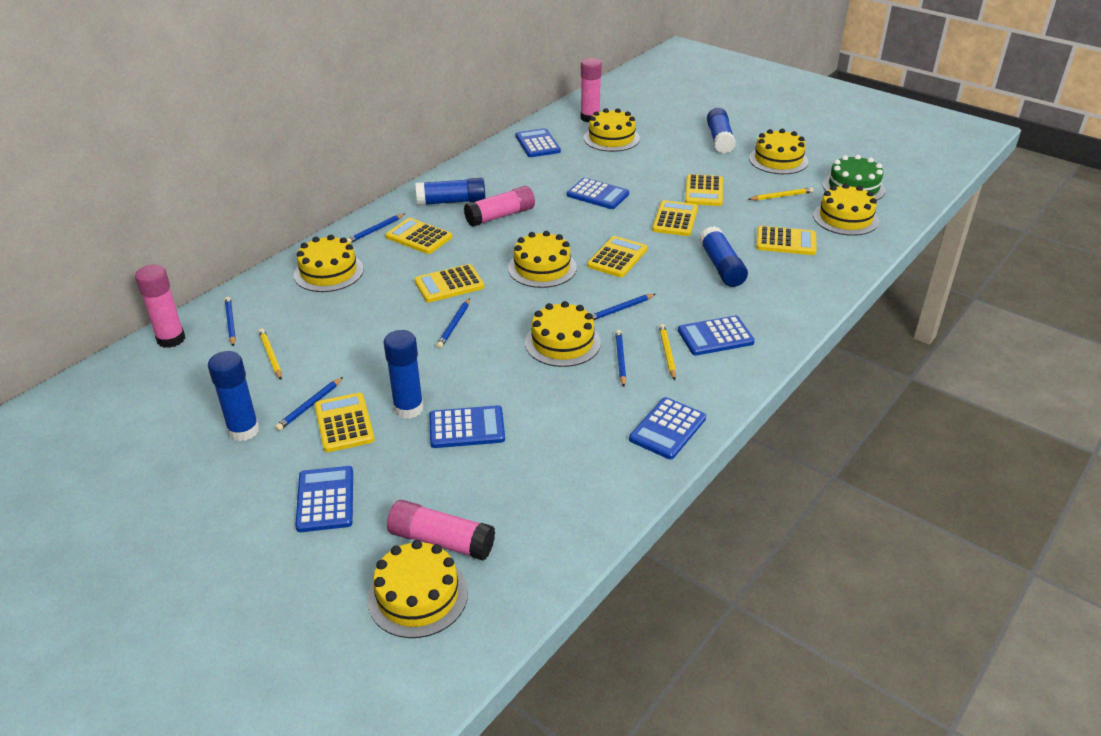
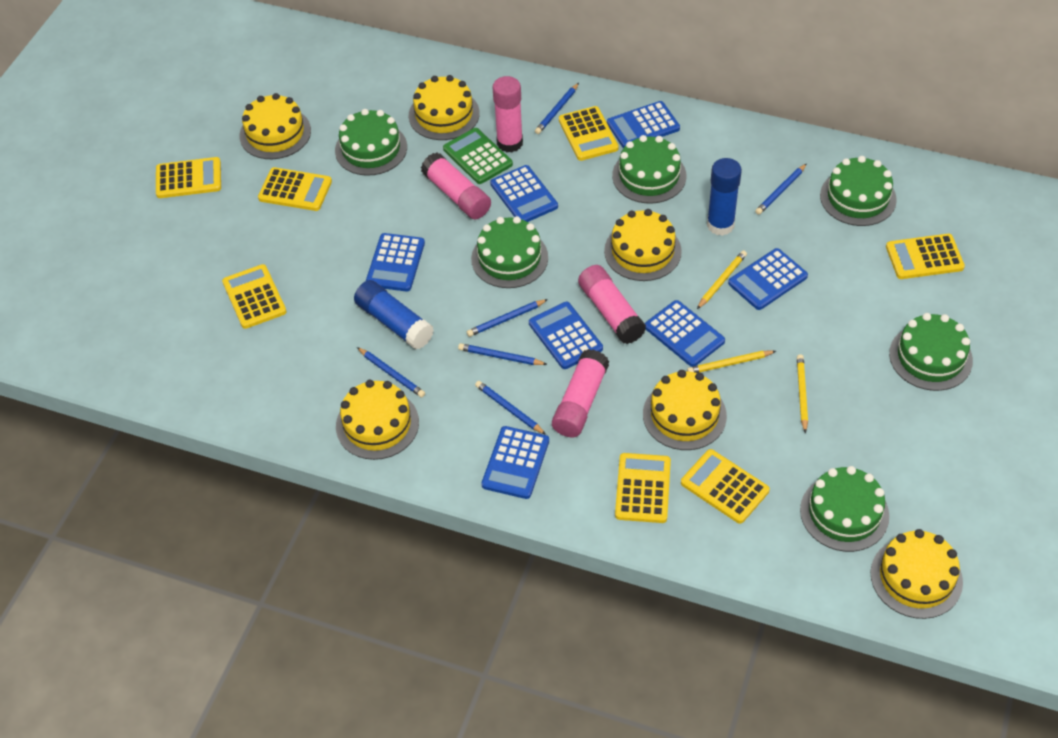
blue calculator: 6 -> 7
blue glue stick: 5 -> 2
green cake: 1 -> 6
green calculator: 0 -> 1
yellow cake: 7 -> 6

